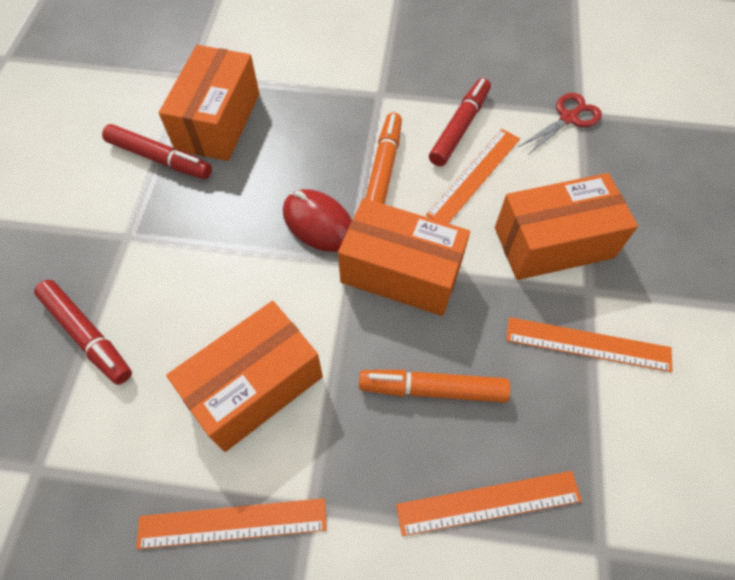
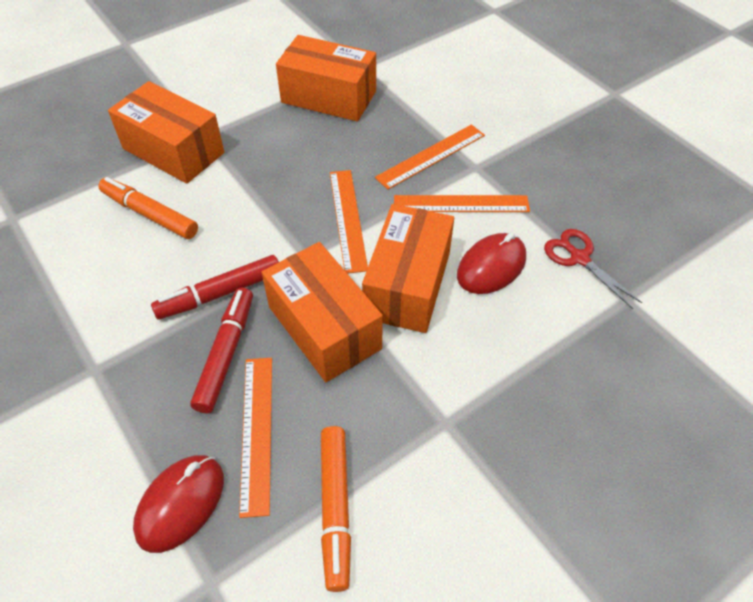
red marker: 3 -> 2
red mouse: 1 -> 2

